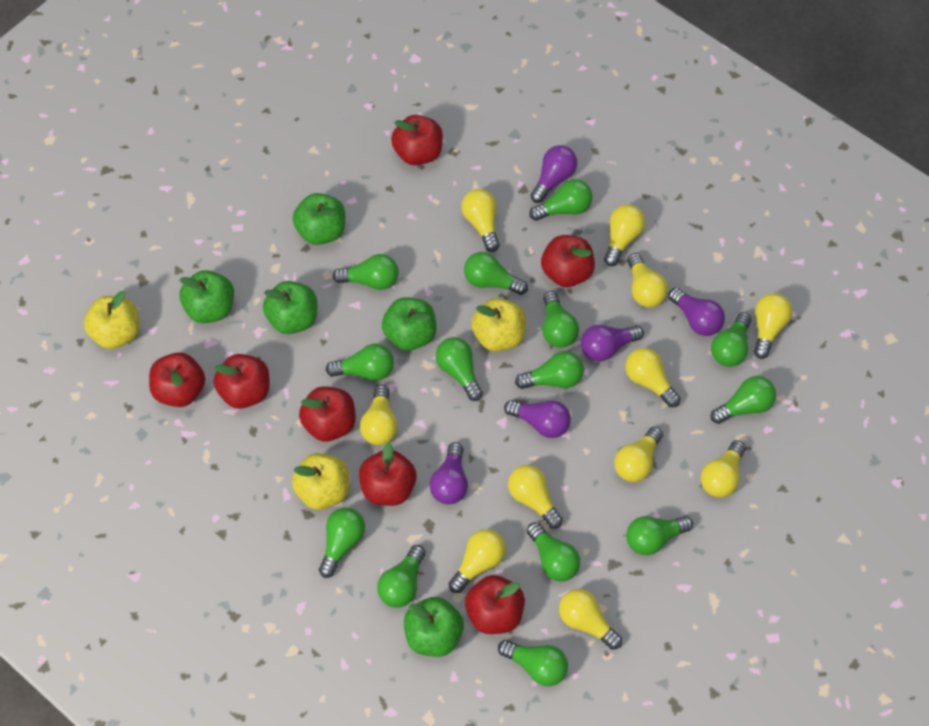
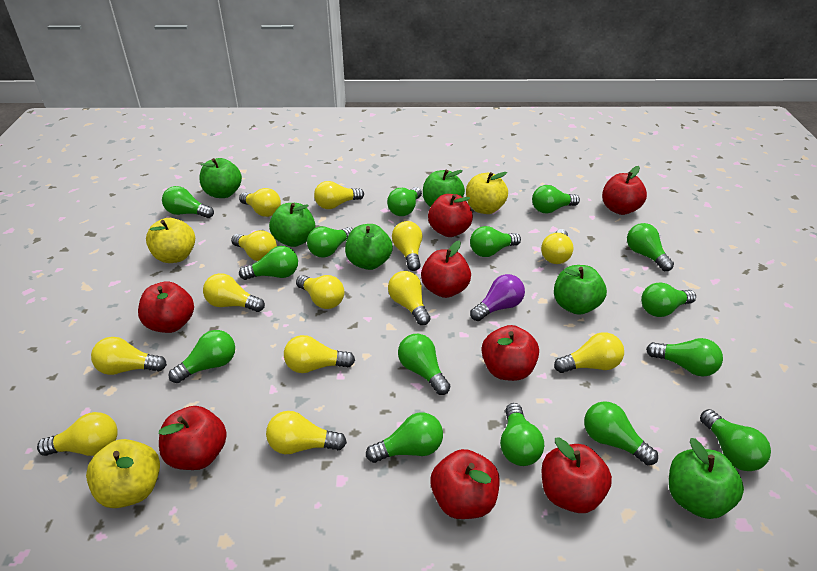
green apple: 5 -> 6
green light bulb: 14 -> 15
purple light bulb: 5 -> 1
red apple: 7 -> 8
yellow light bulb: 11 -> 13

